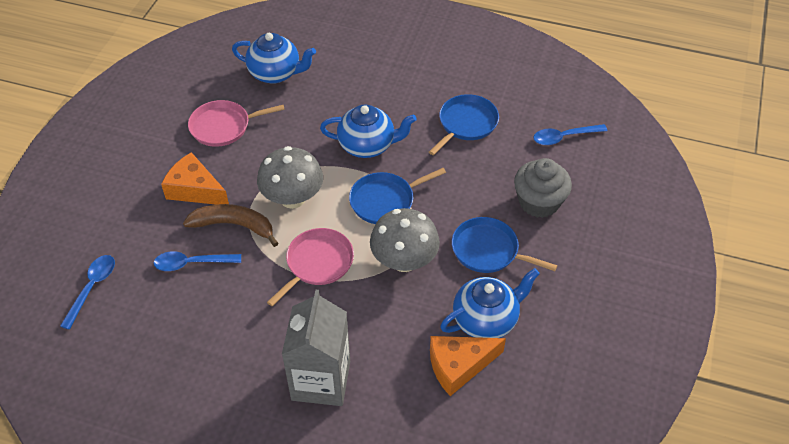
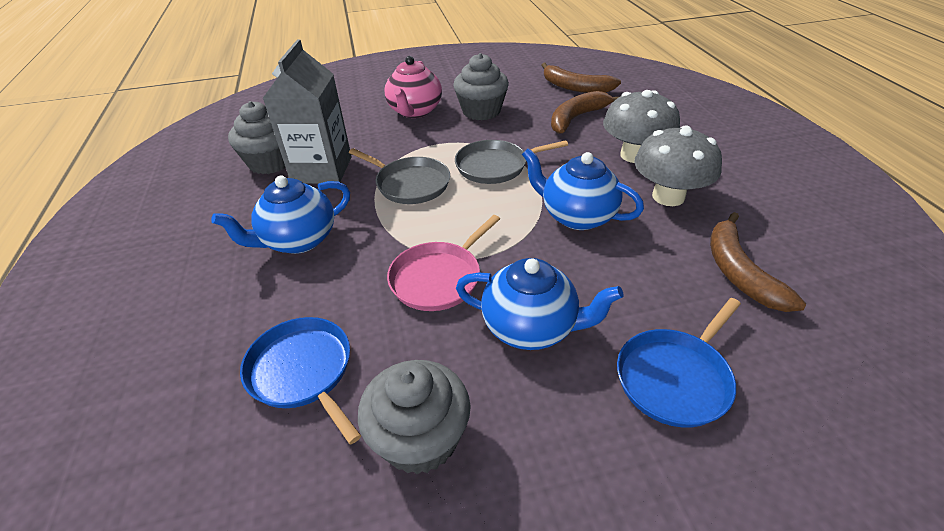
blue pan: 3 -> 2
blue spoon: 3 -> 0
brown banana: 1 -> 3
grey cupcake: 1 -> 3
grey pan: 0 -> 2
orange cheese: 2 -> 0
pink pan: 2 -> 1
pink teapot: 0 -> 1

